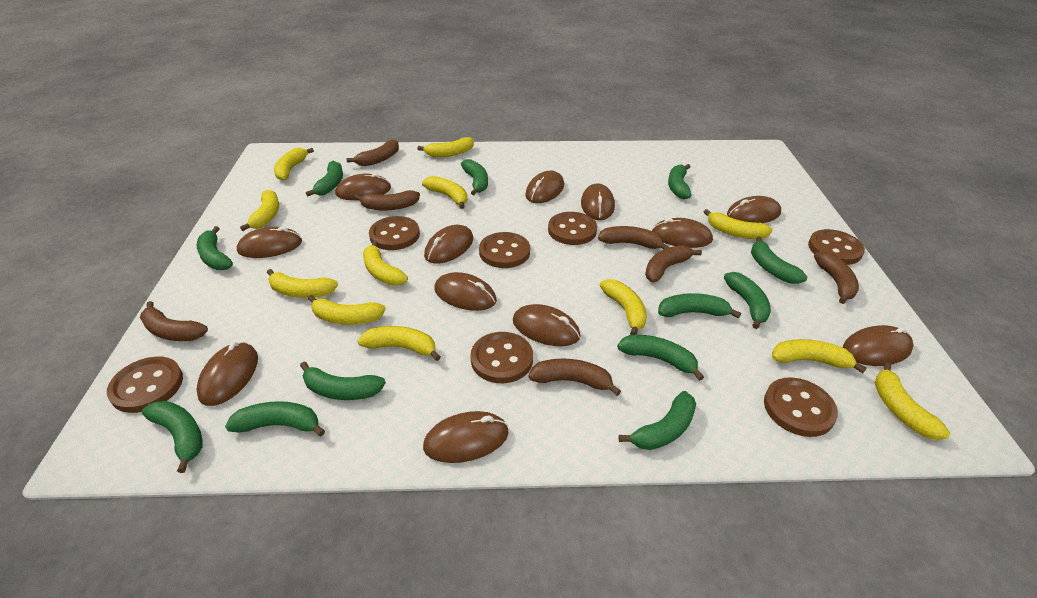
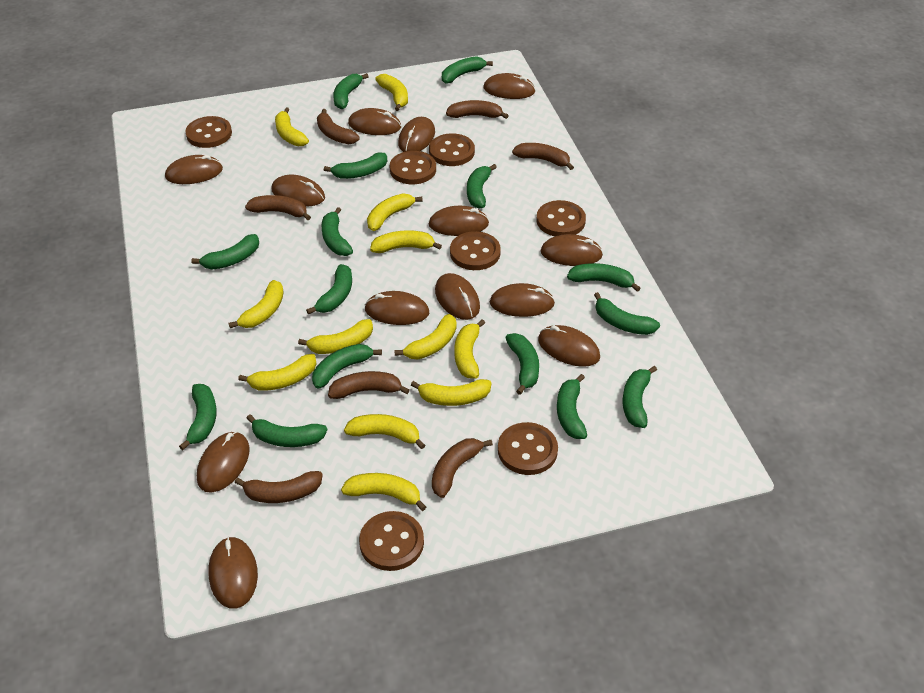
brown mouse: 12 -> 13
green banana: 12 -> 15

